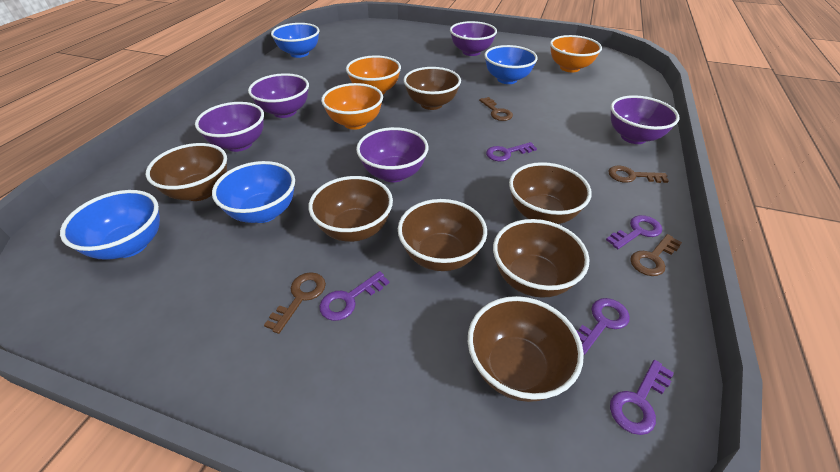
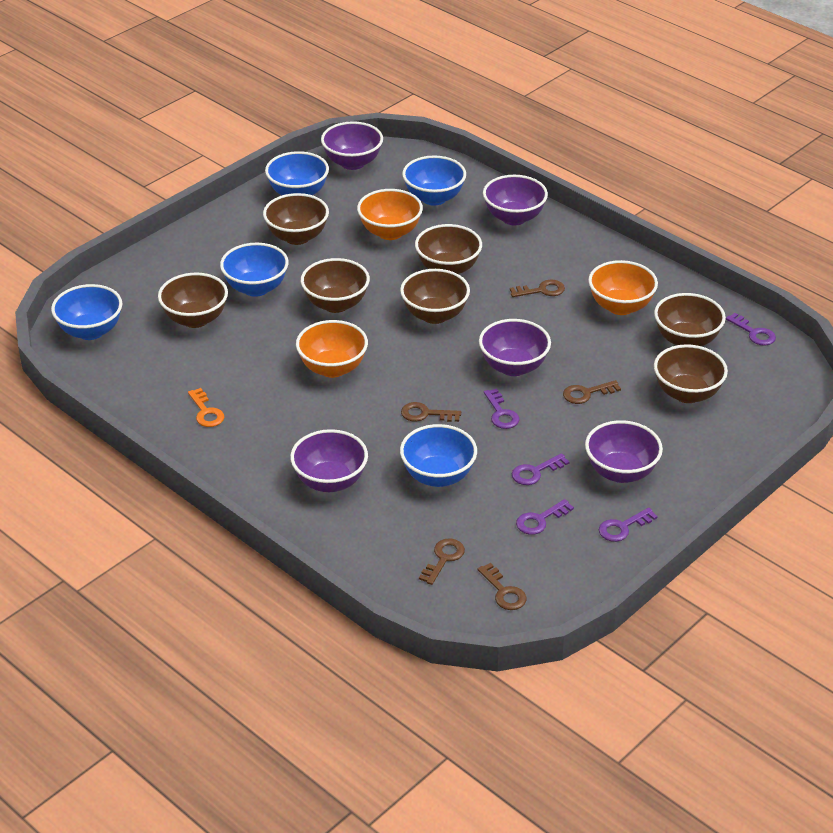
blue bowl: 4 -> 5
brown key: 4 -> 5
orange key: 0 -> 1

